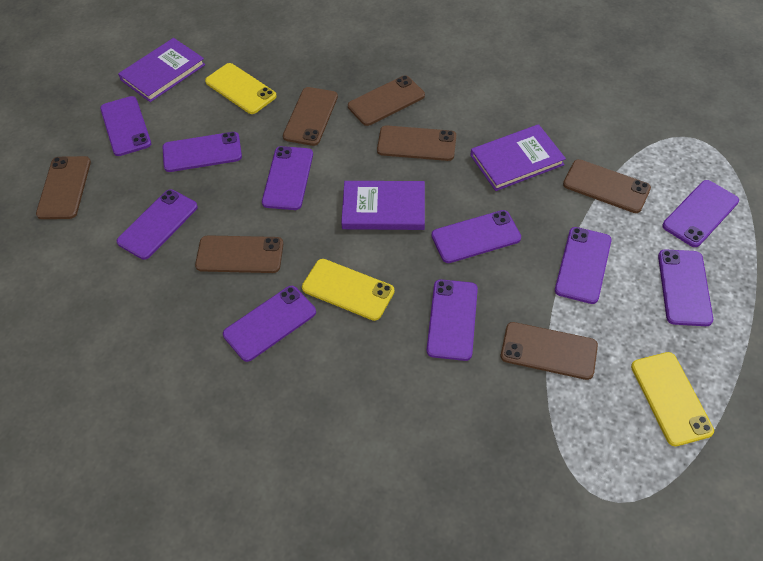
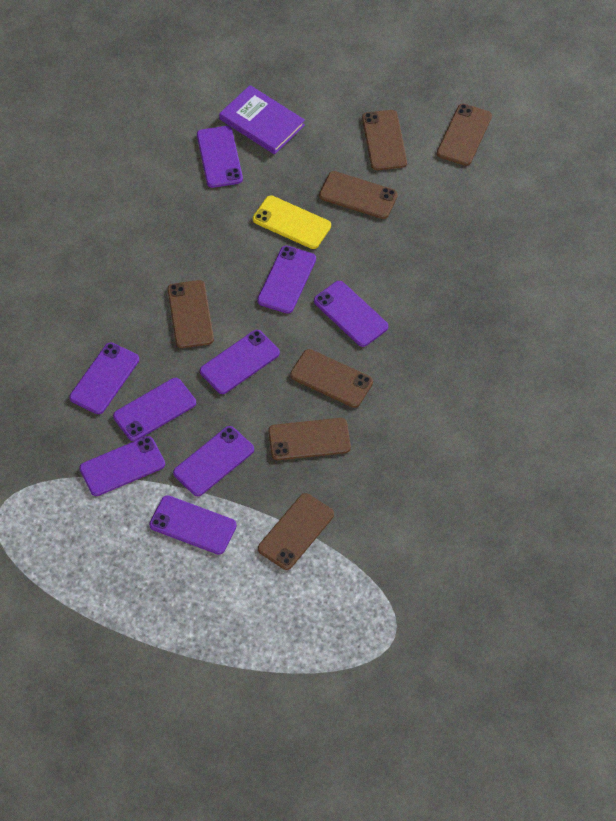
purple book: 3 -> 1
purple phone: 10 -> 9
yellow phone: 3 -> 1

